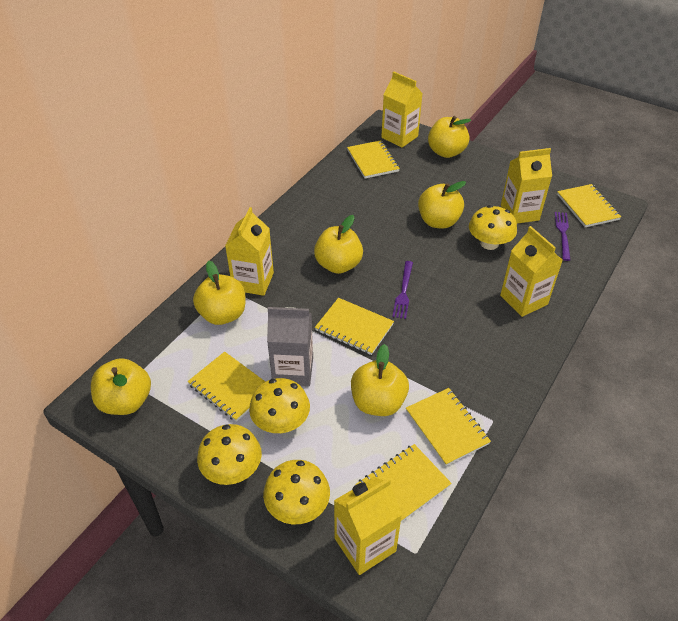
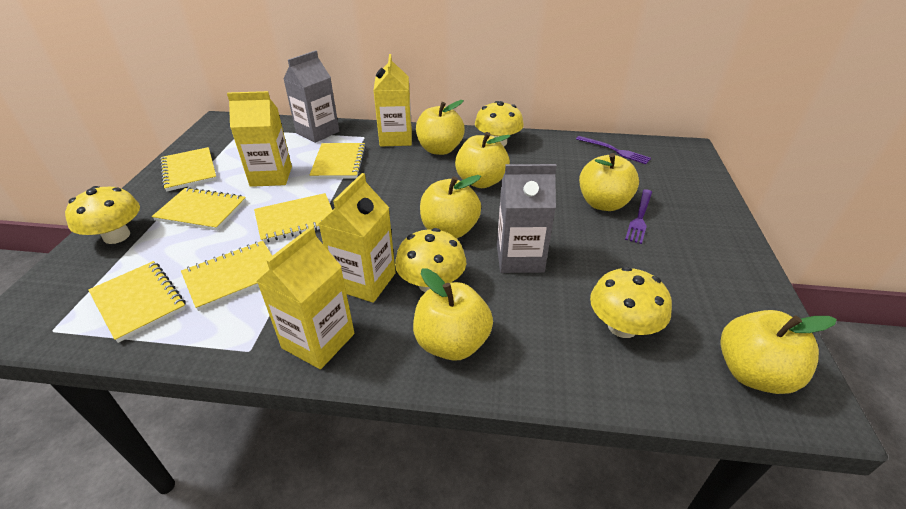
grey carton: 1 -> 2
yellow carton: 5 -> 4

